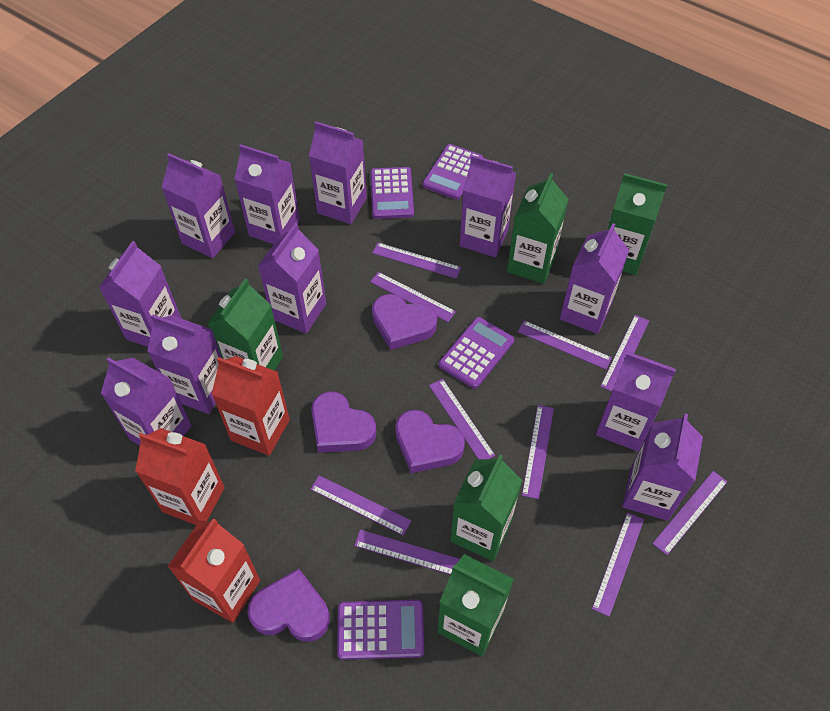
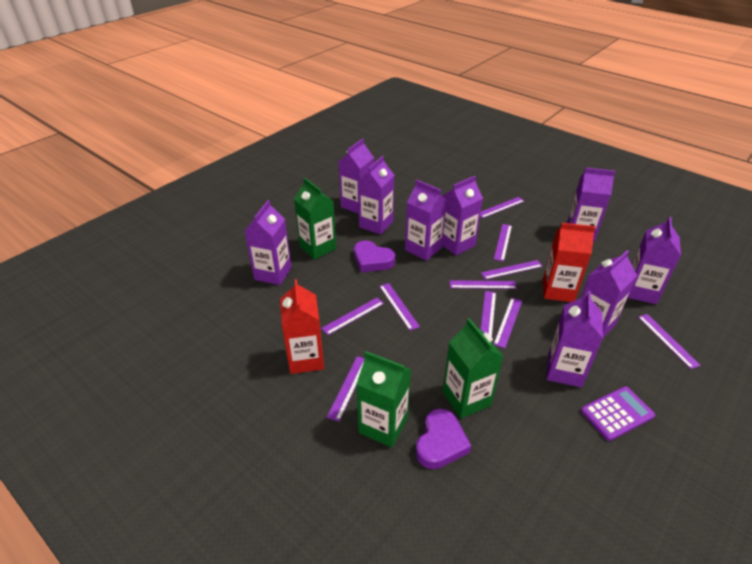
green carton: 5 -> 3
purple calculator: 4 -> 1
purple carton: 11 -> 9
purple heart: 4 -> 2
red carton: 3 -> 2

